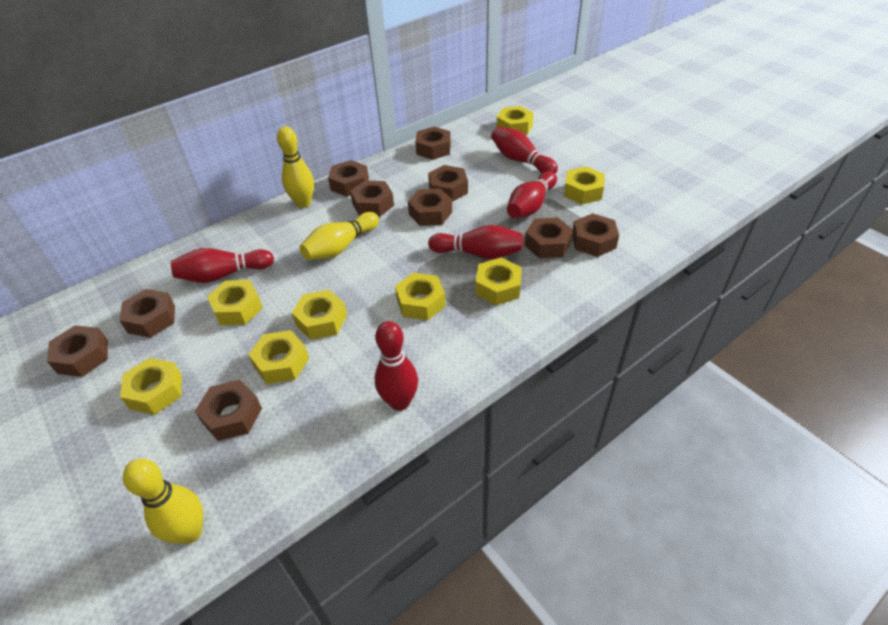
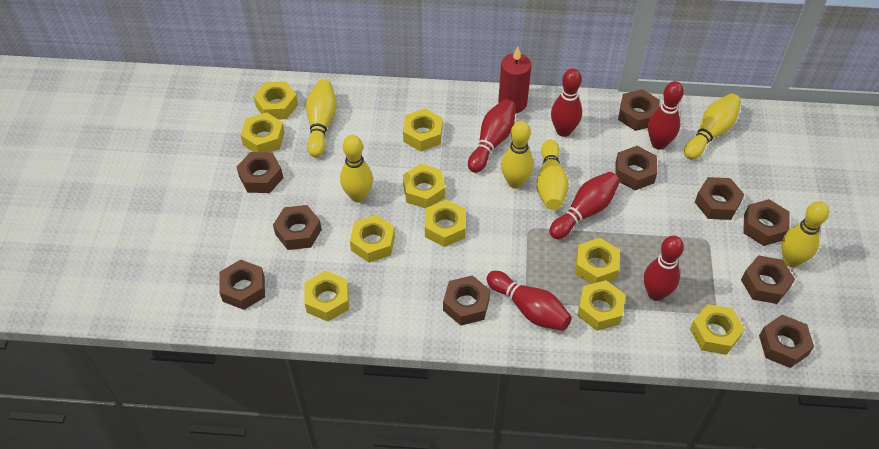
red bowling pin: 5 -> 6
red candle: 0 -> 1
yellow bowling pin: 3 -> 6
yellow nut: 8 -> 10

